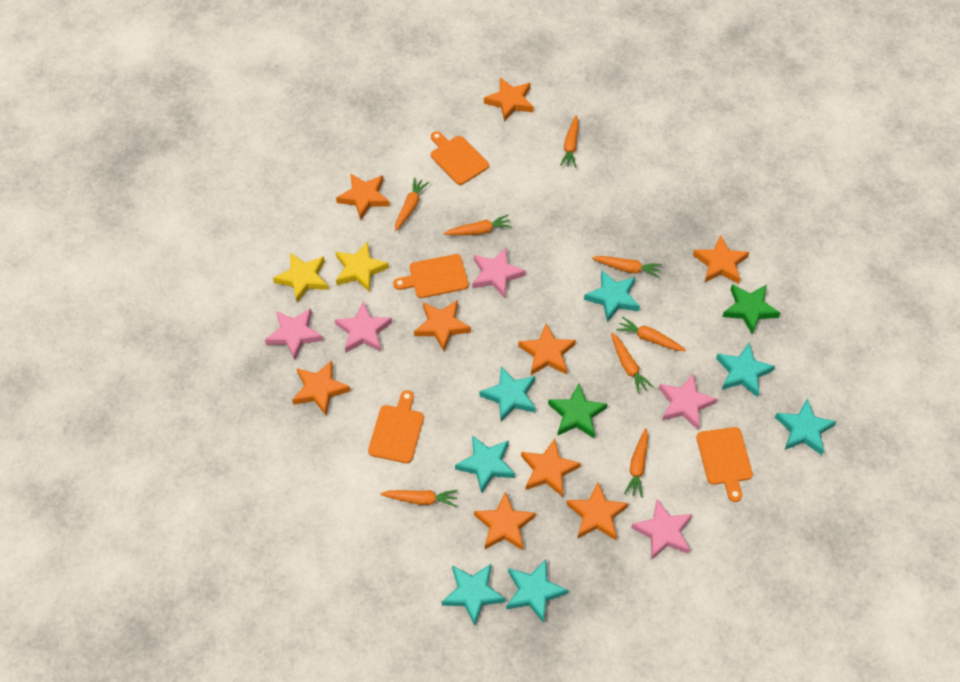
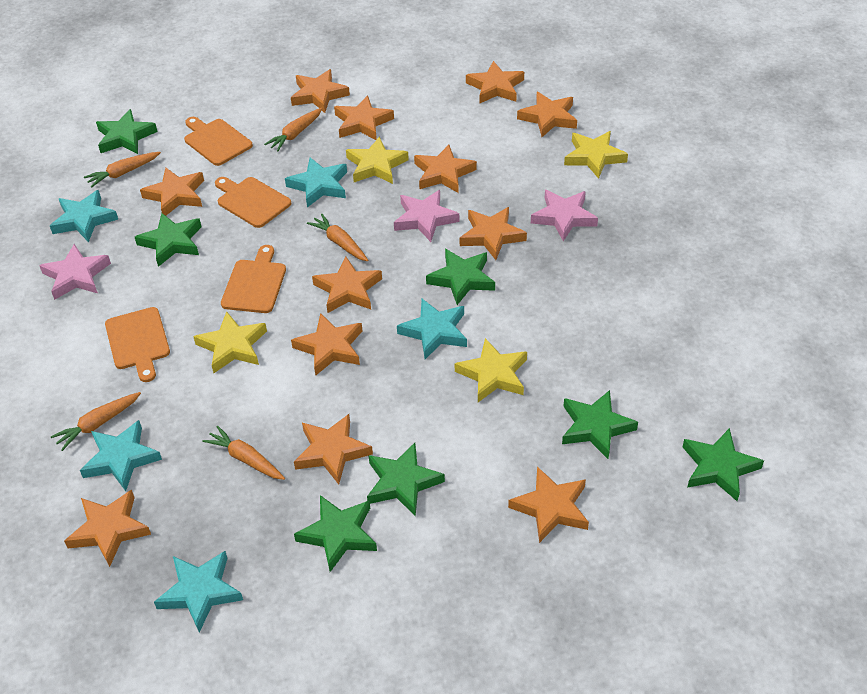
green star: 2 -> 7
orange carrot: 8 -> 5
orange star: 9 -> 12
pink star: 5 -> 3
turquoise star: 7 -> 5
yellow star: 2 -> 4

